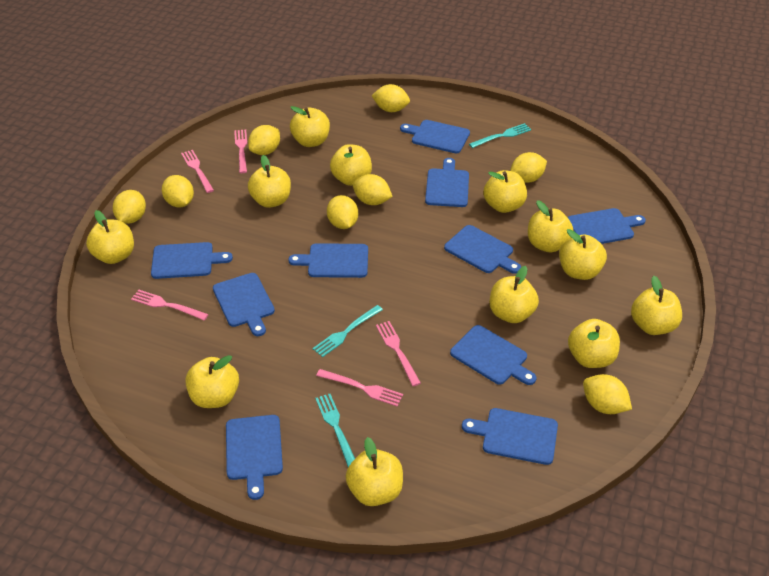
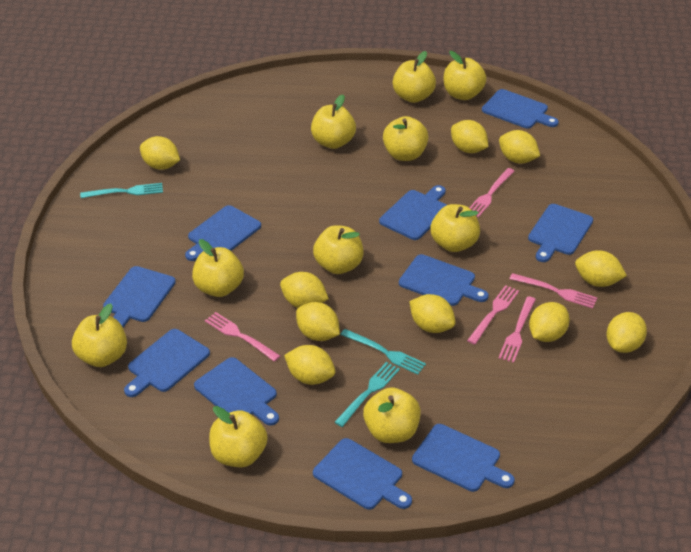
yellow apple: 12 -> 10
yellow lemon: 8 -> 10

